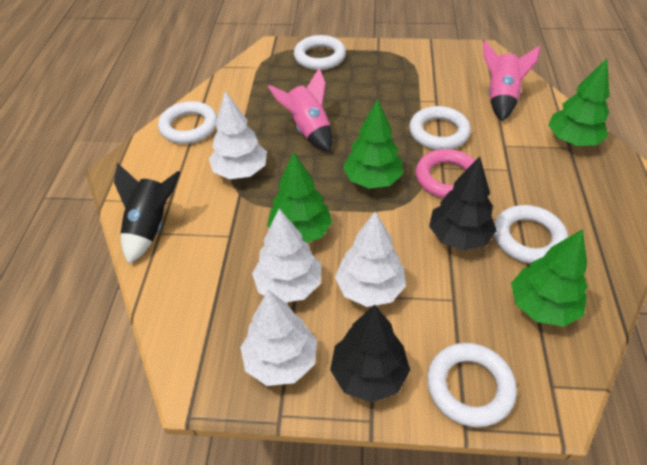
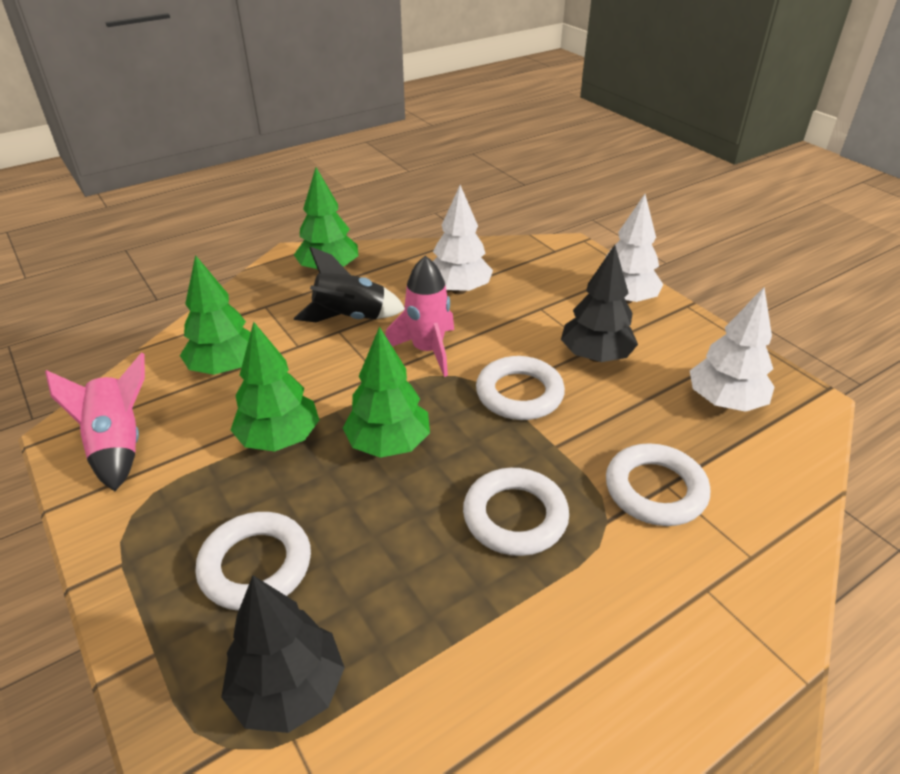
pink ring: 1 -> 0
white ring: 5 -> 4
white tree: 4 -> 3

